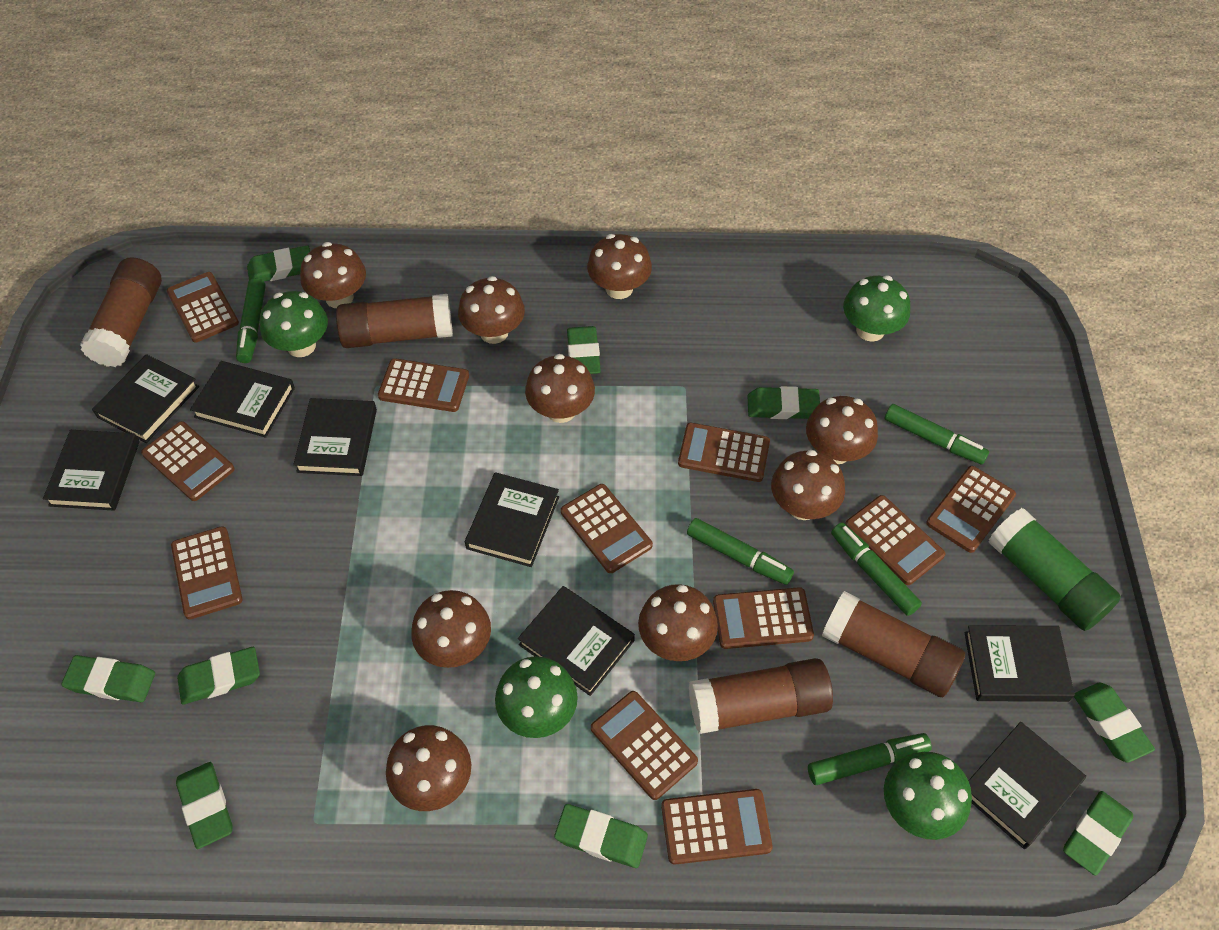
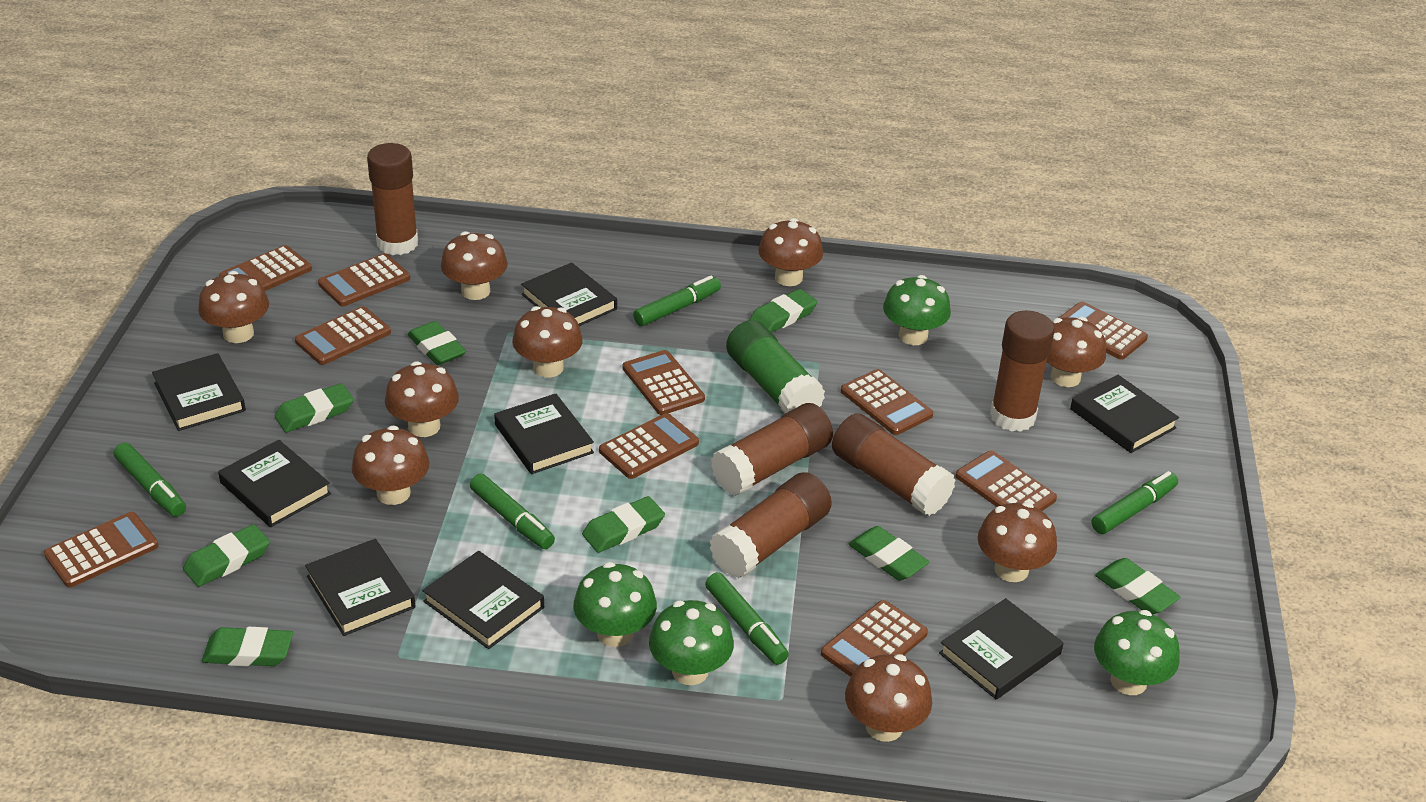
brown calculator: 11 -> 10
brown glue stick: 4 -> 5
green eraser: 9 -> 8

